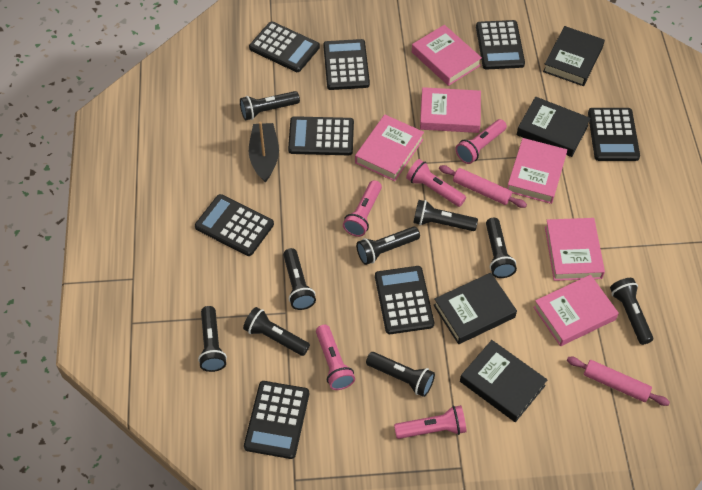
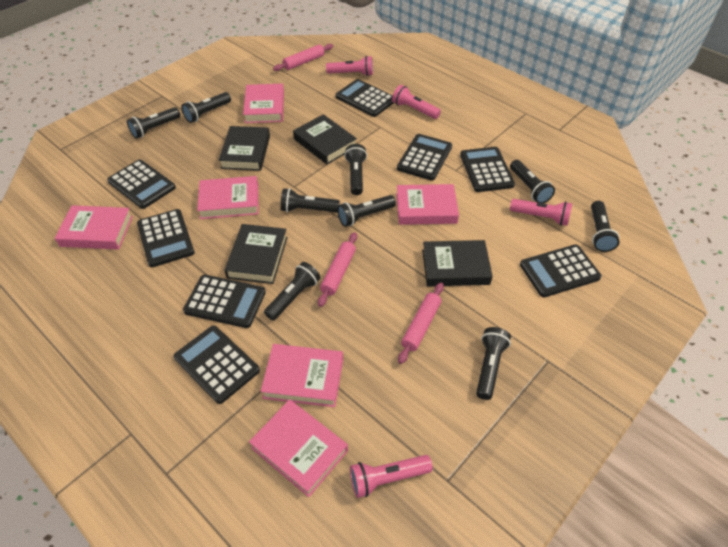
black boat: 1 -> 0
pink flashlight: 5 -> 4
pink rolling pin: 2 -> 3

